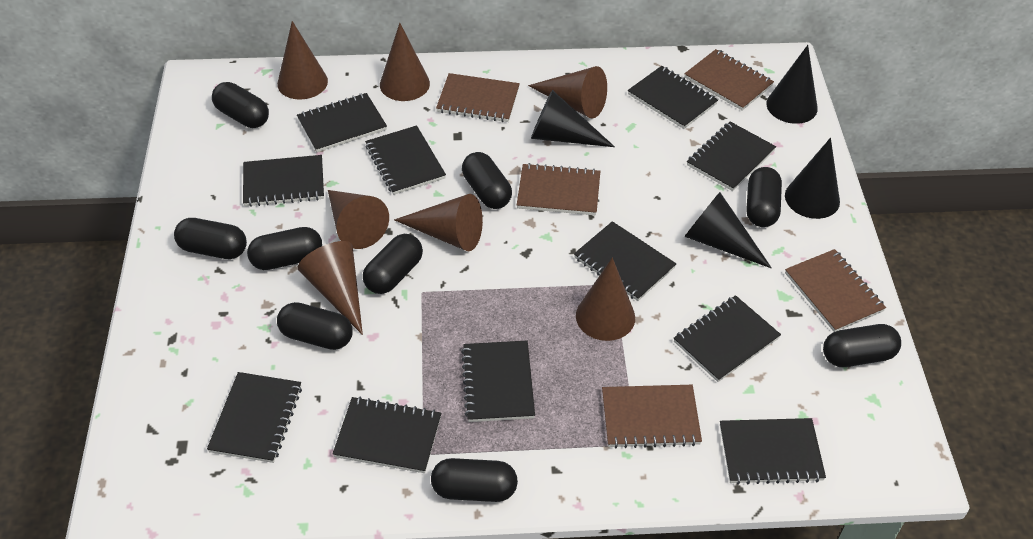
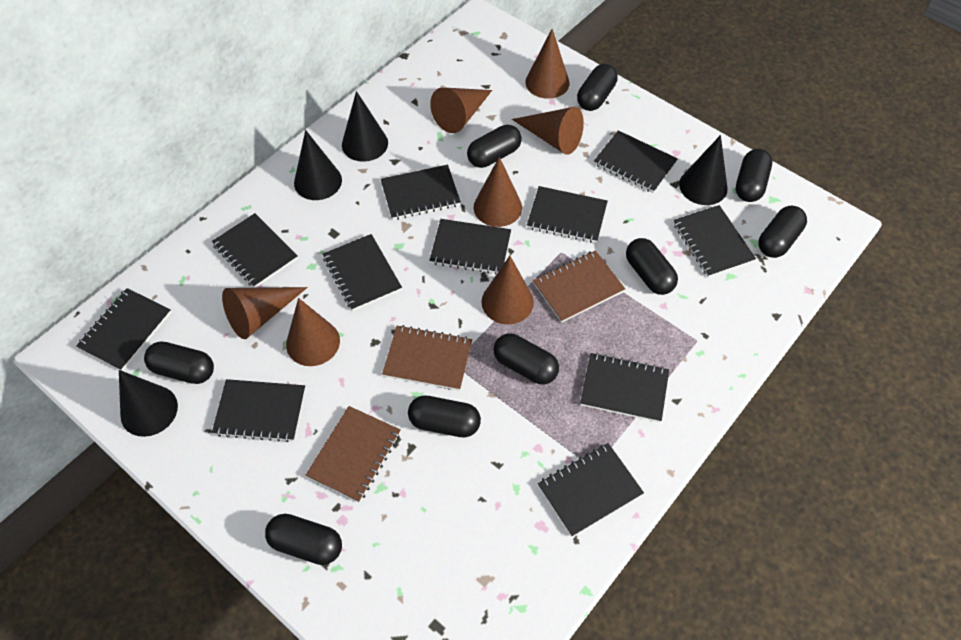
brown notebook: 5 -> 3

